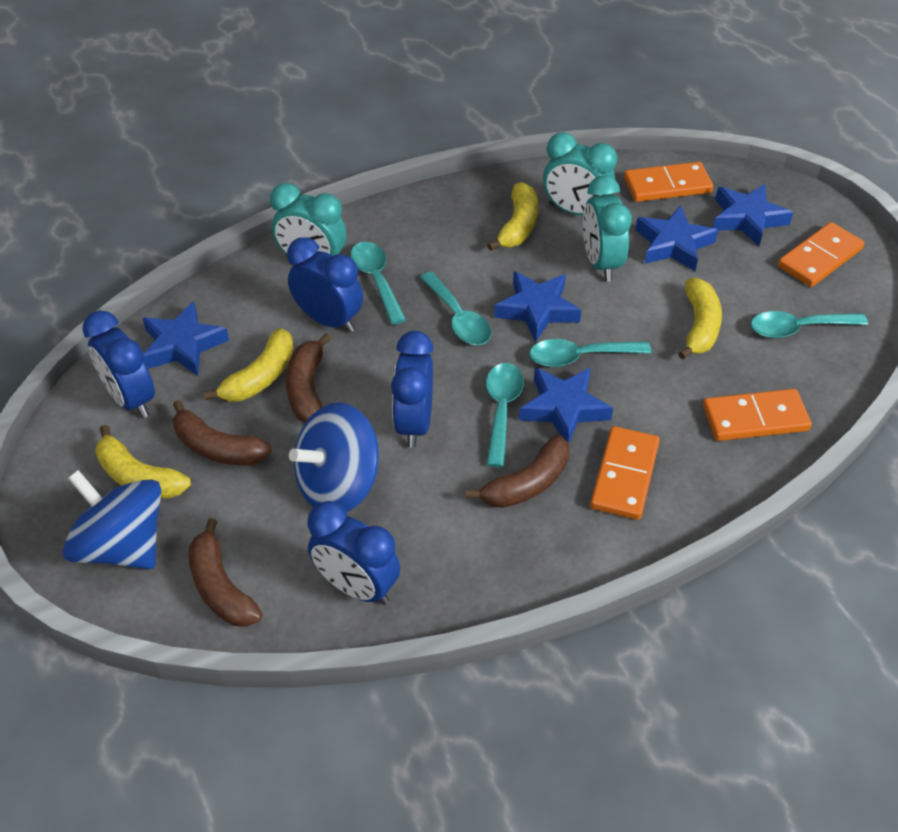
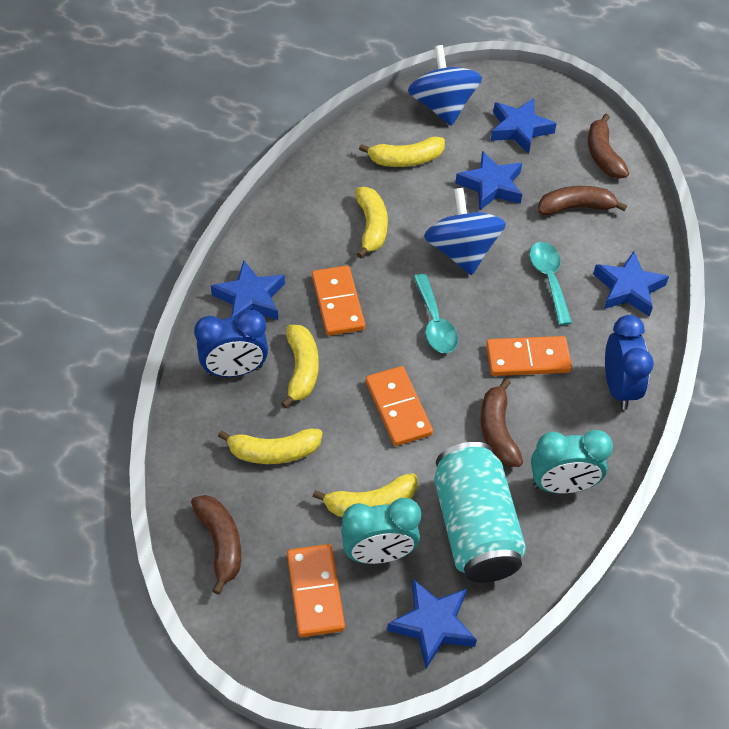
blue clock: 4 -> 2
turquoise can: 0 -> 1
turquoise clock: 3 -> 2
turquoise spoon: 5 -> 2
yellow banana: 4 -> 5

